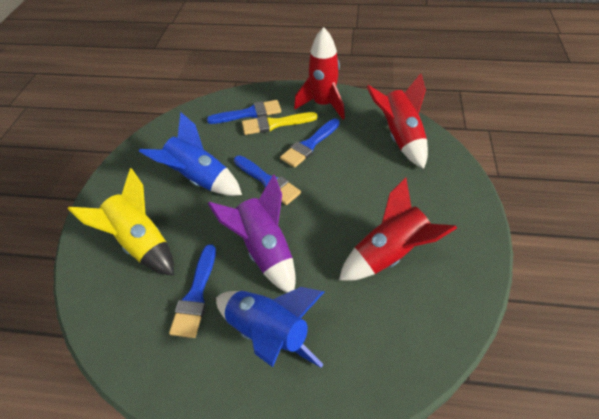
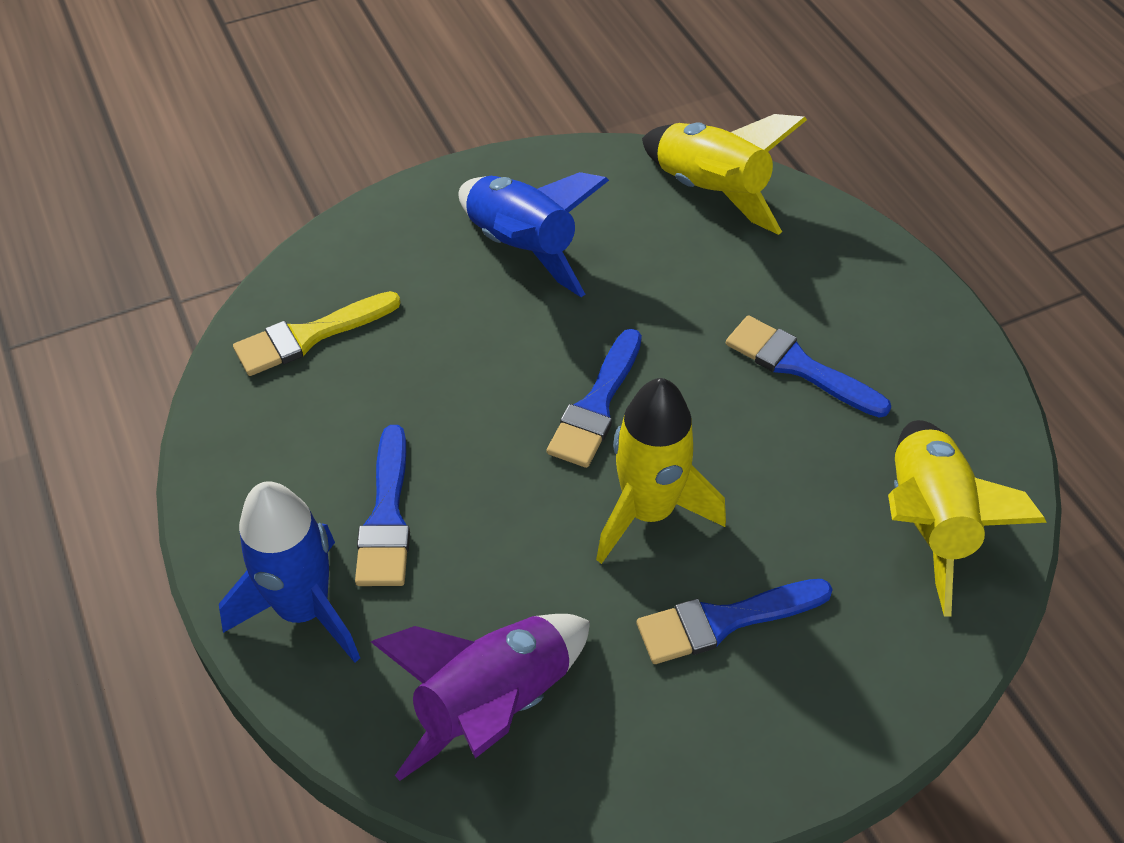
red rocket: 3 -> 0
yellow rocket: 1 -> 3

